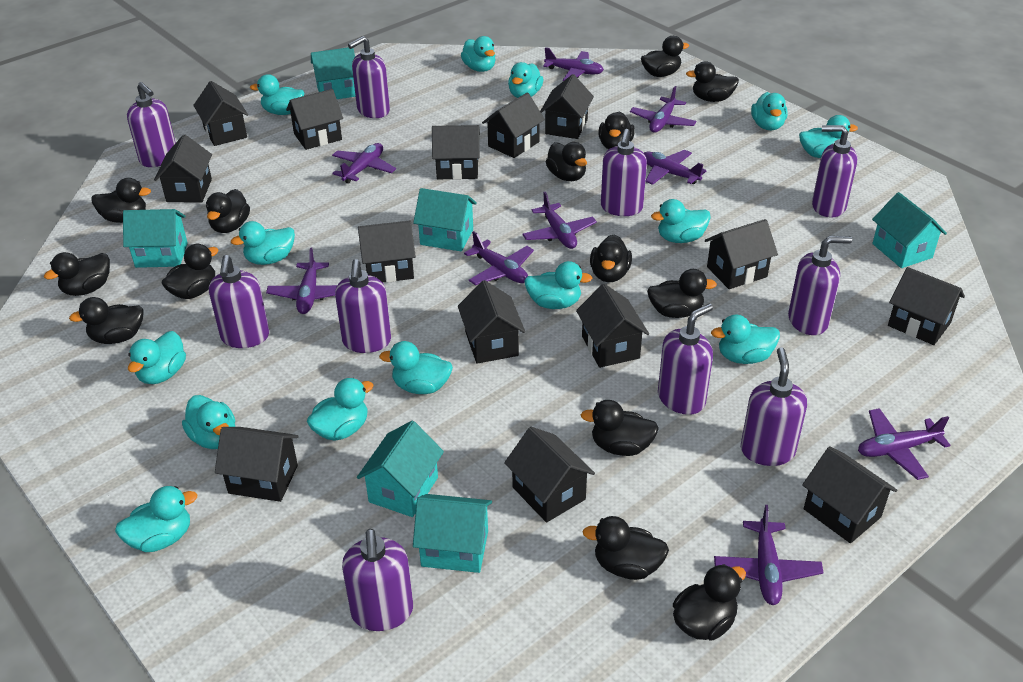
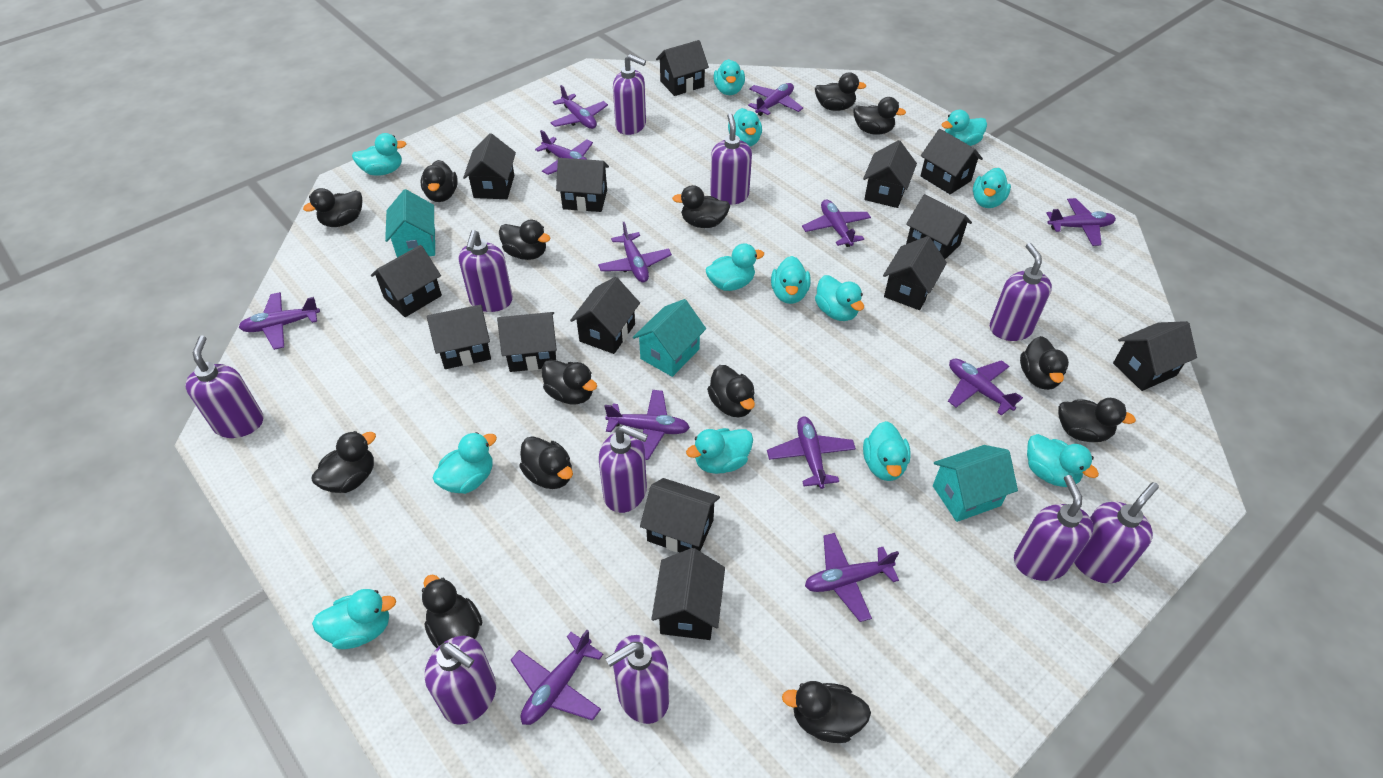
purple plane: 9 -> 12
turquoise duck: 14 -> 13
turquoise house: 6 -> 3

